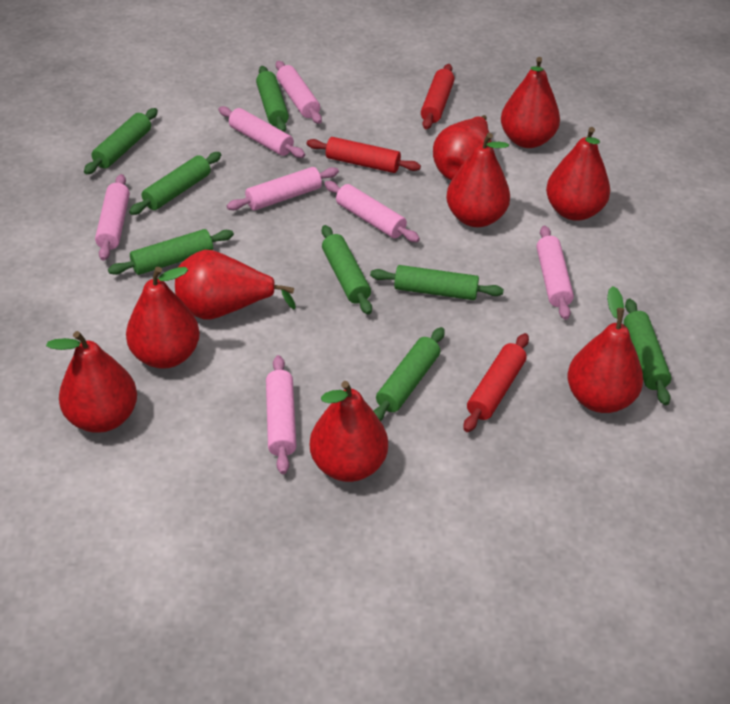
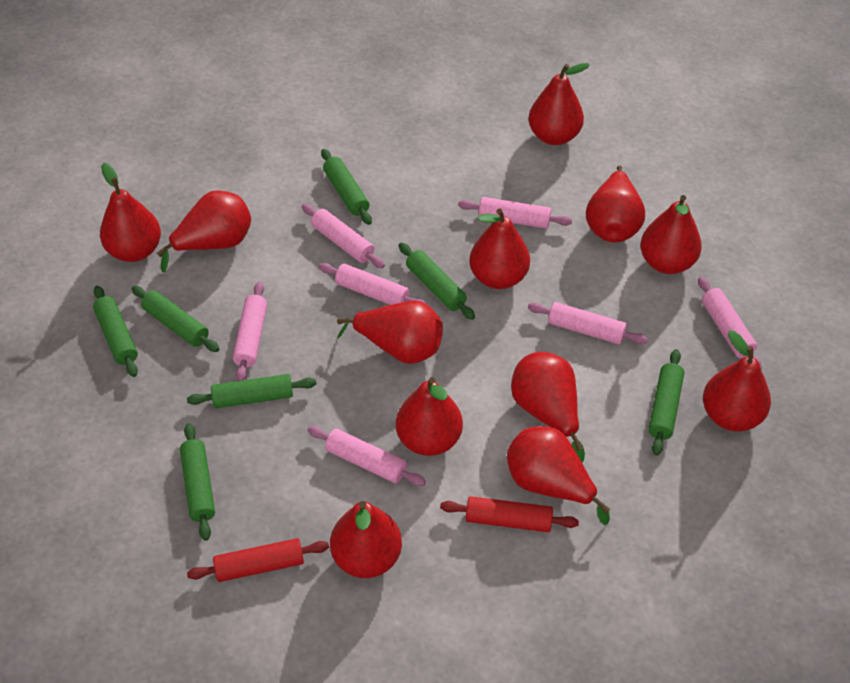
green rolling pin: 8 -> 7
red pear: 9 -> 12
red rolling pin: 3 -> 2

